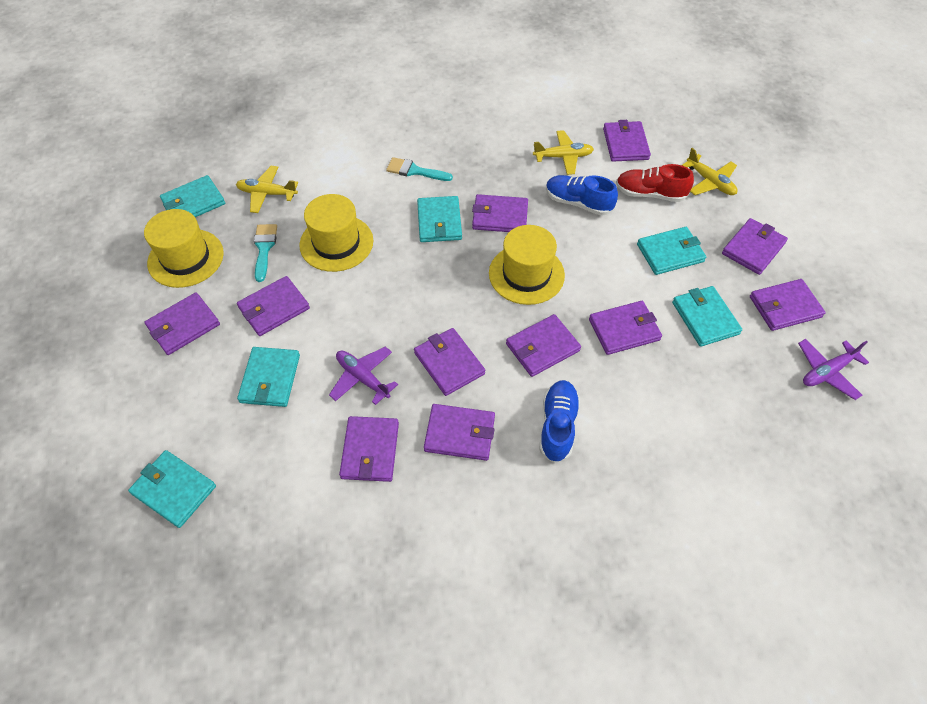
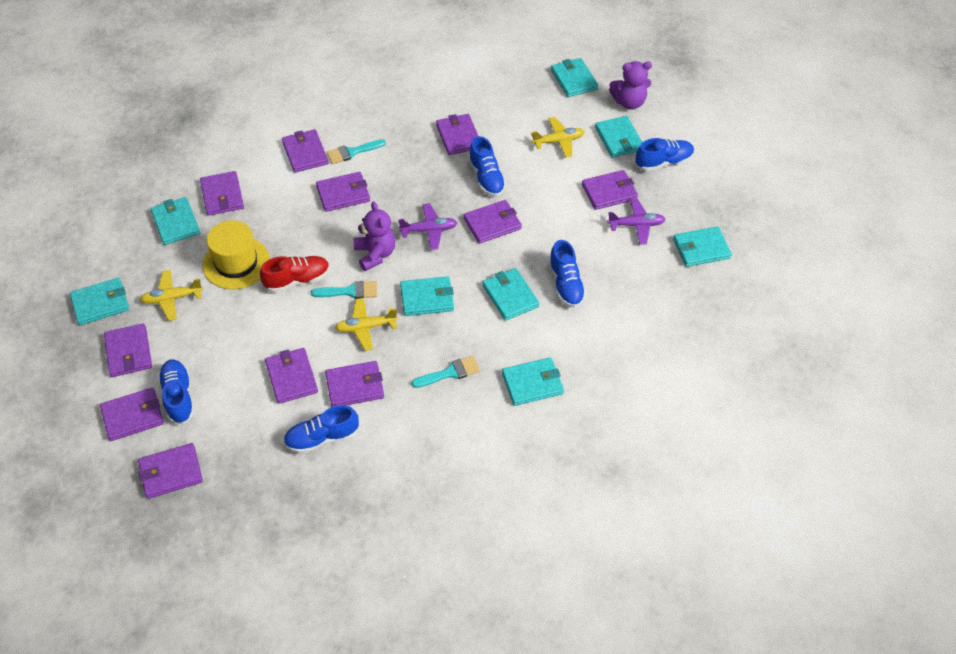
blue shoe: 2 -> 5
purple teddy bear: 0 -> 2
turquoise brush: 2 -> 3
turquoise wallet: 6 -> 8
yellow hat: 3 -> 1

